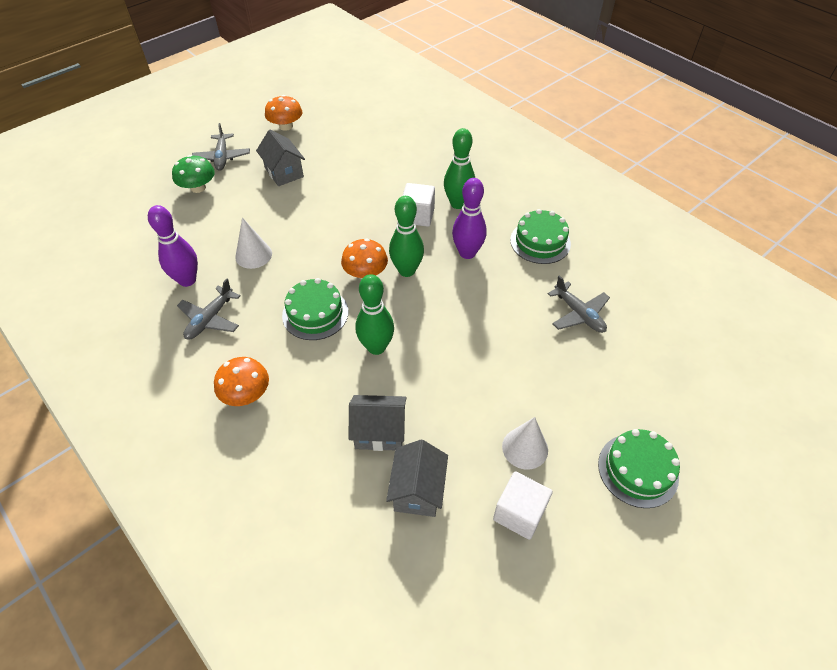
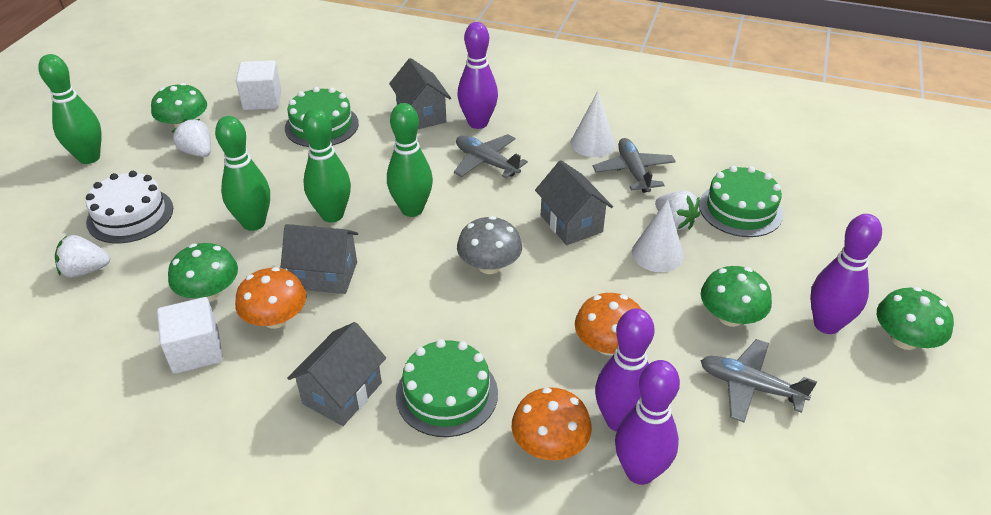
green bowling pin: 3 -> 4
green mushroom: 1 -> 4
grey house: 3 -> 4
grey mushroom: 0 -> 1
purple bowling pin: 2 -> 4
white cake: 0 -> 1
white strawberry: 0 -> 3

